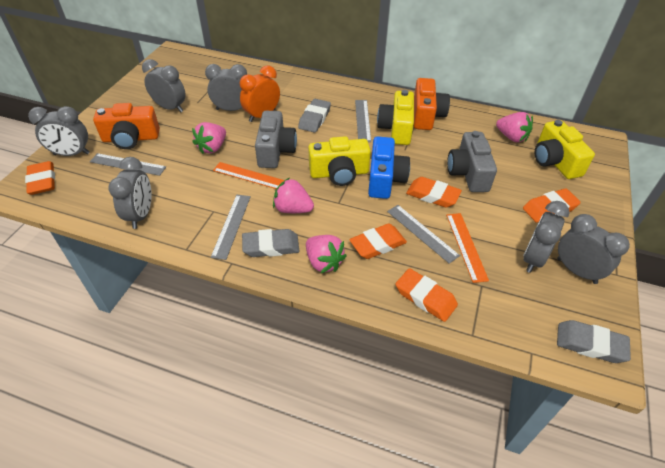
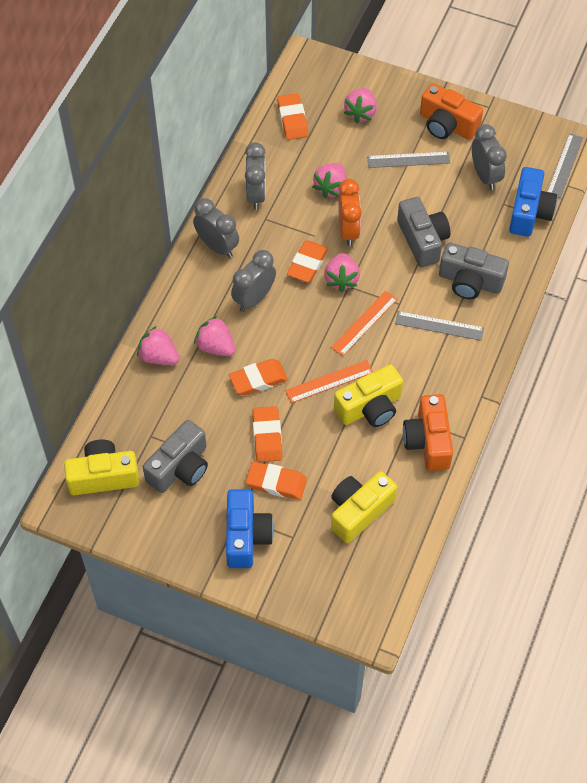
blue camera: 1 -> 2
grey camera: 2 -> 3
grey clock: 6 -> 4
grey eraser: 3 -> 0
grey ruler: 4 -> 3
pink strawberry: 4 -> 5

